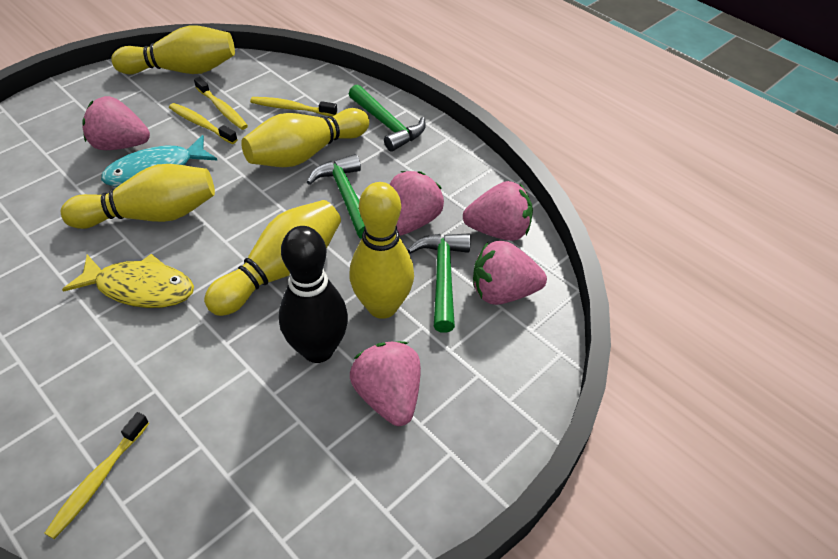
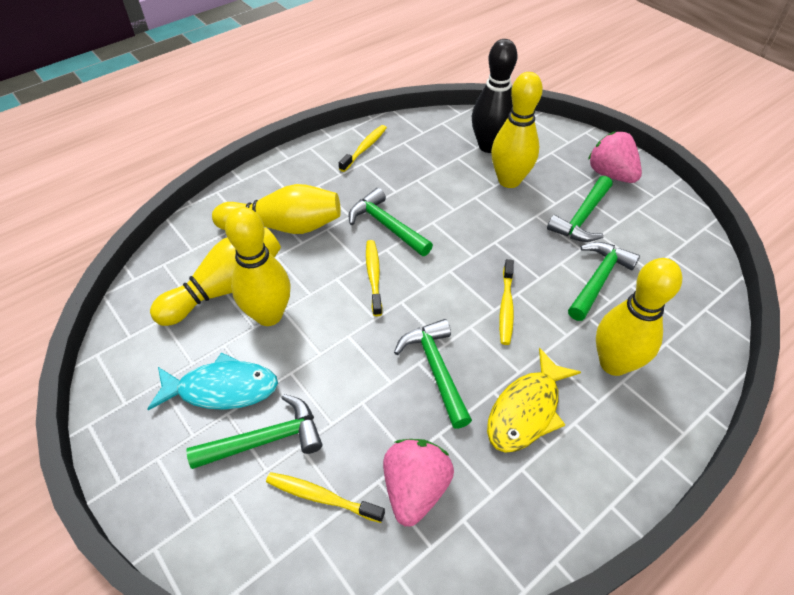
green hammer: 3 -> 5
pink strawberry: 5 -> 2

